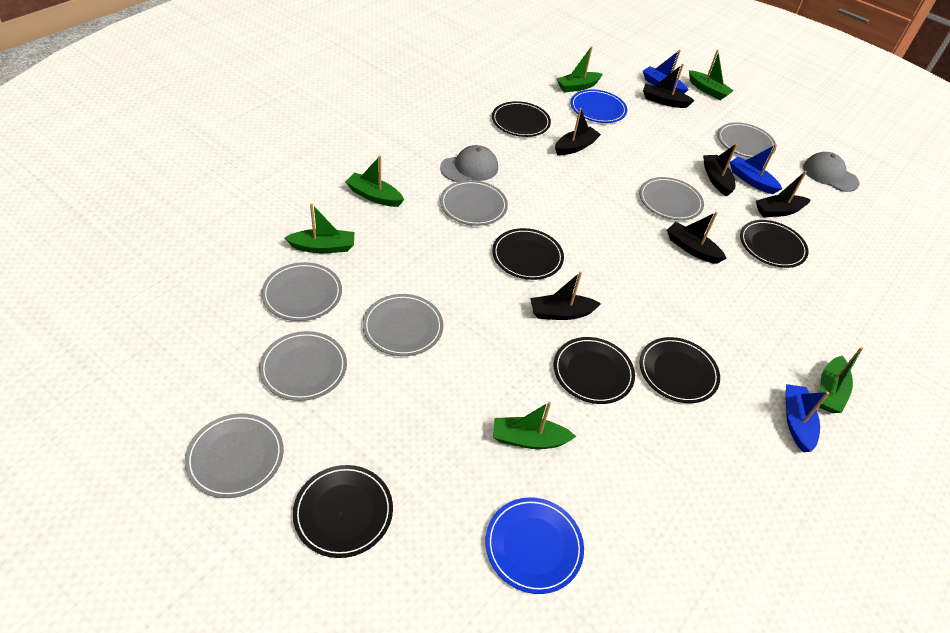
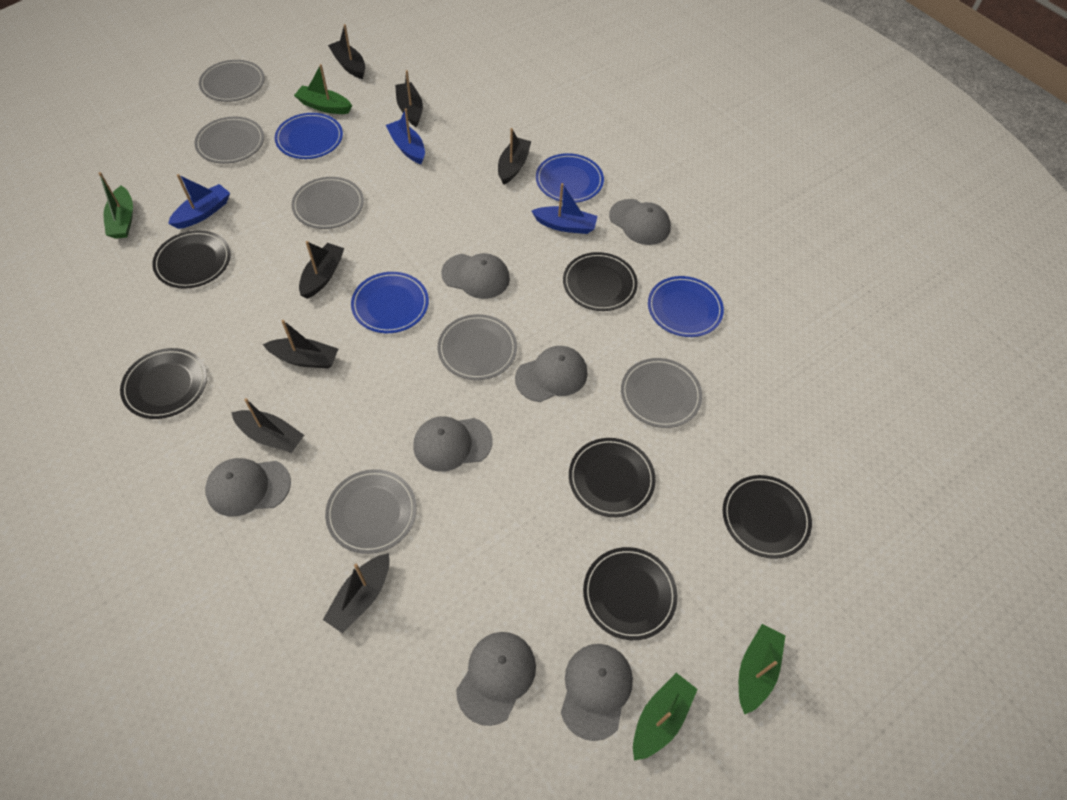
black boat: 6 -> 7
blue plate: 2 -> 4
green boat: 6 -> 4
grey cap: 2 -> 7
grey plate: 7 -> 6

